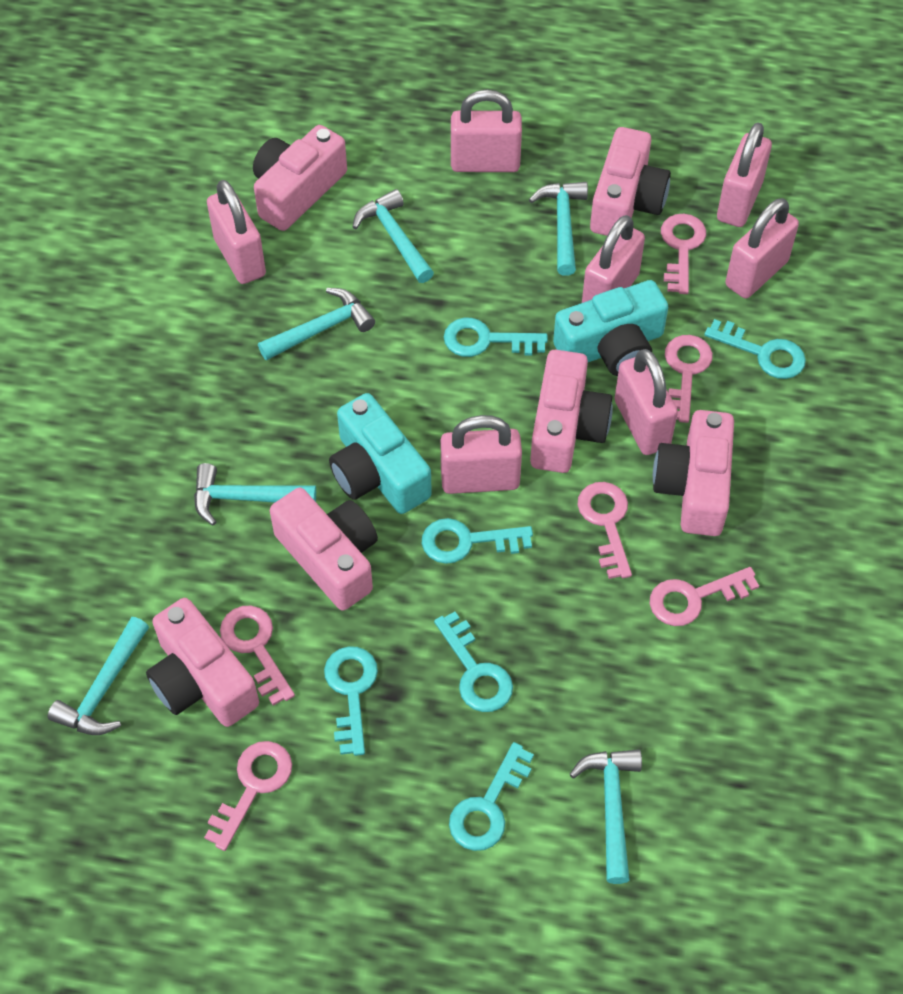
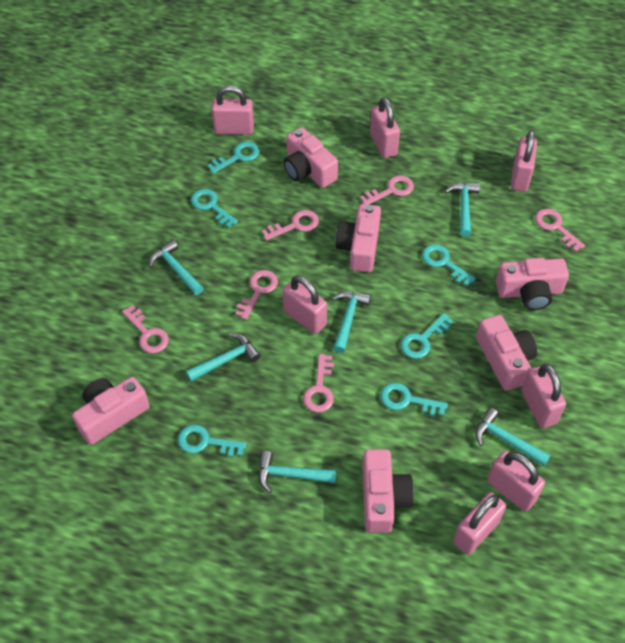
turquoise camera: 2 -> 0

